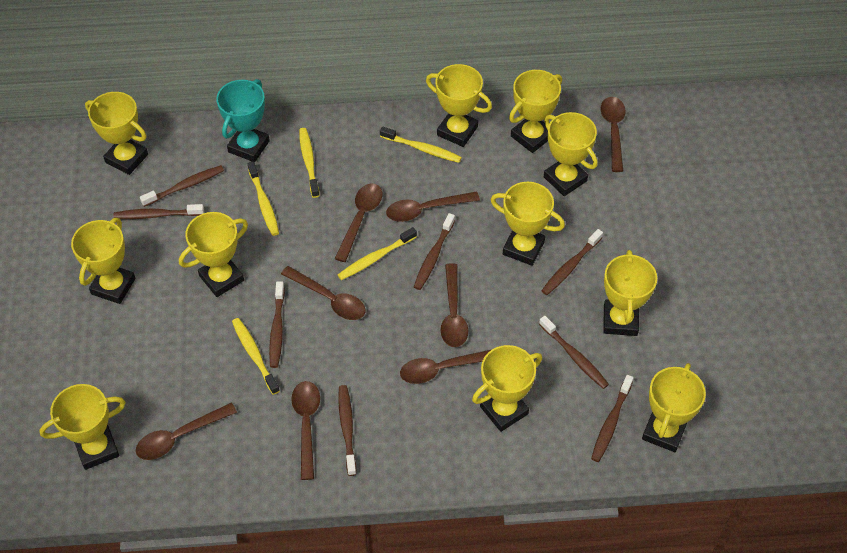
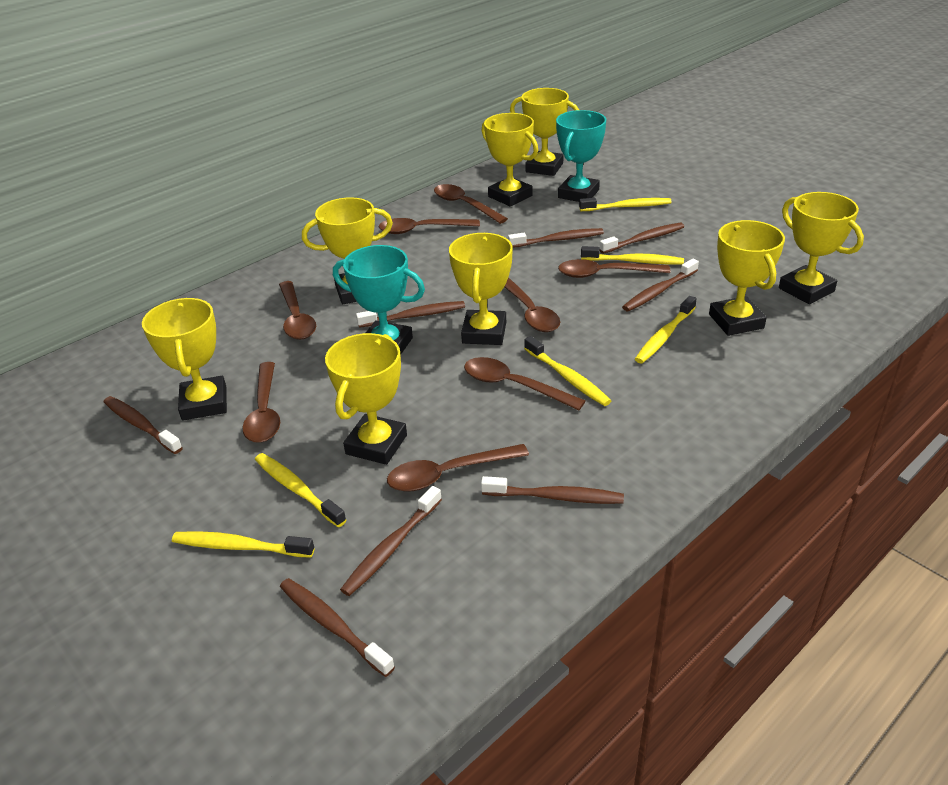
turquoise trophy: 1 -> 2
yellow toothbrush: 5 -> 6
yellow trophy: 11 -> 8

